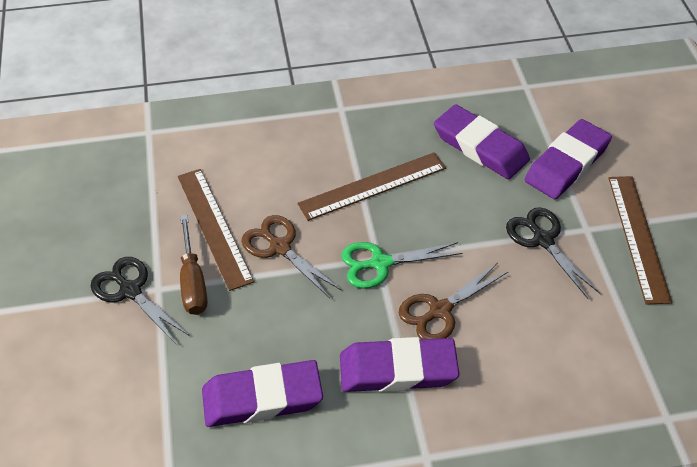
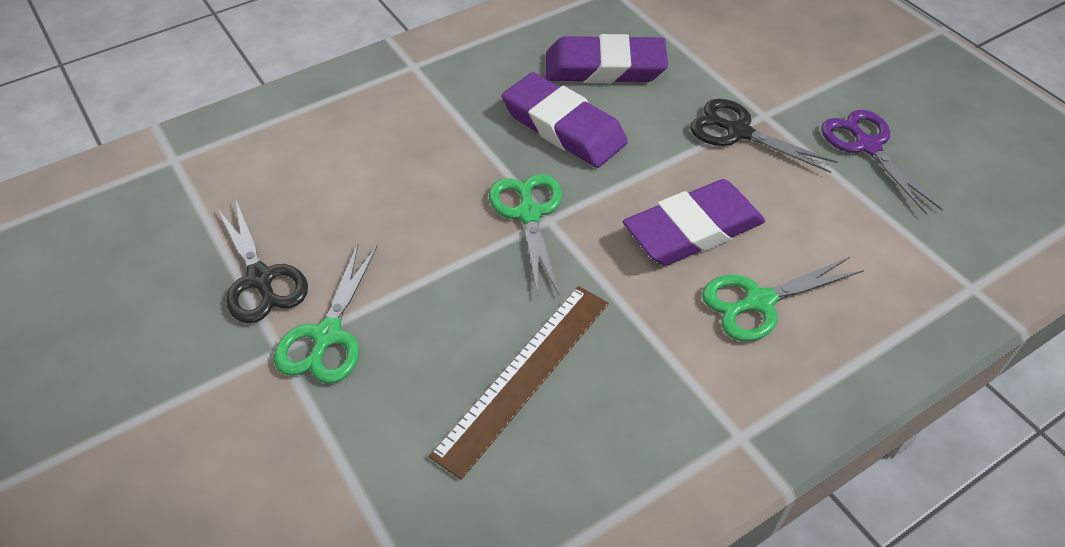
brown ruler: 3 -> 1
brown scissors: 2 -> 0
brown screwdriver: 1 -> 0
green scissors: 1 -> 3
purple eraser: 4 -> 3
purple scissors: 0 -> 1

